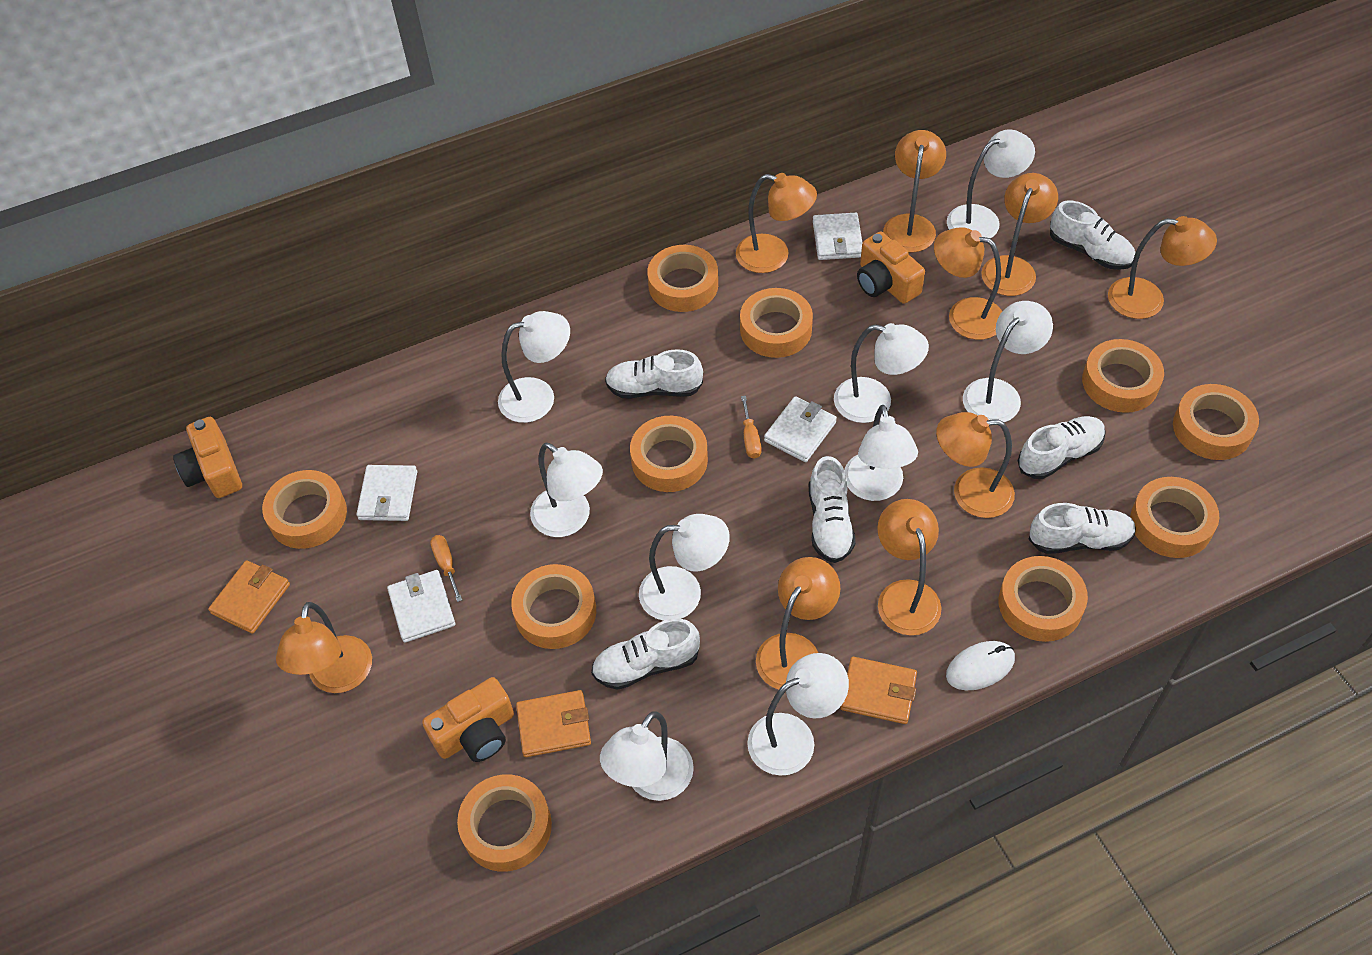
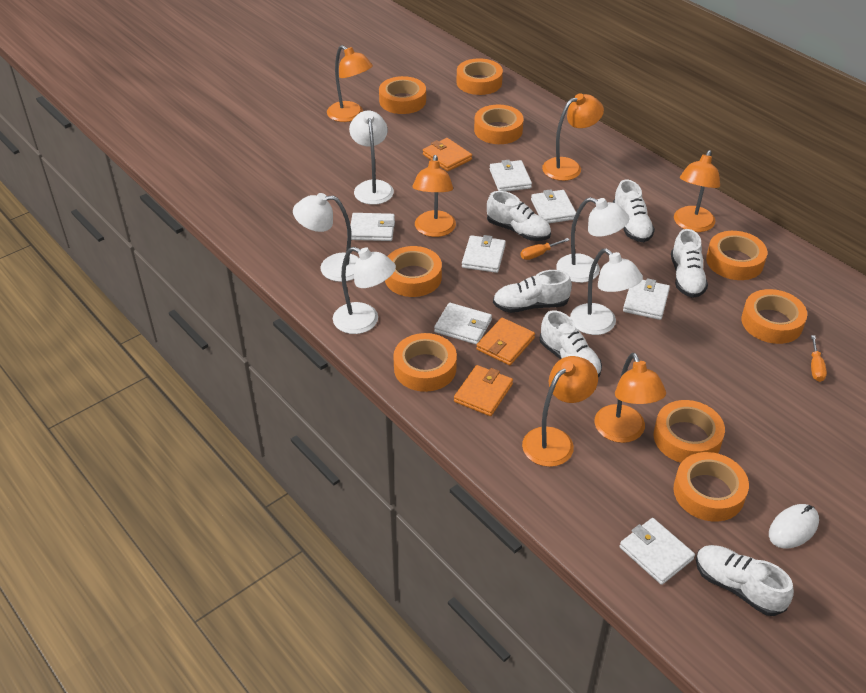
orange camera: 3 -> 0
orange lamp: 9 -> 6
orange tape: 10 -> 9
white lamp: 9 -> 5
white wallet: 4 -> 7

